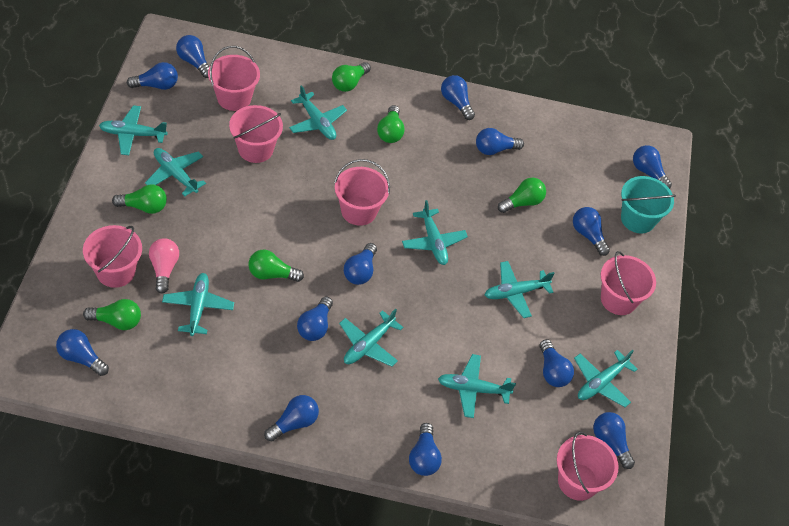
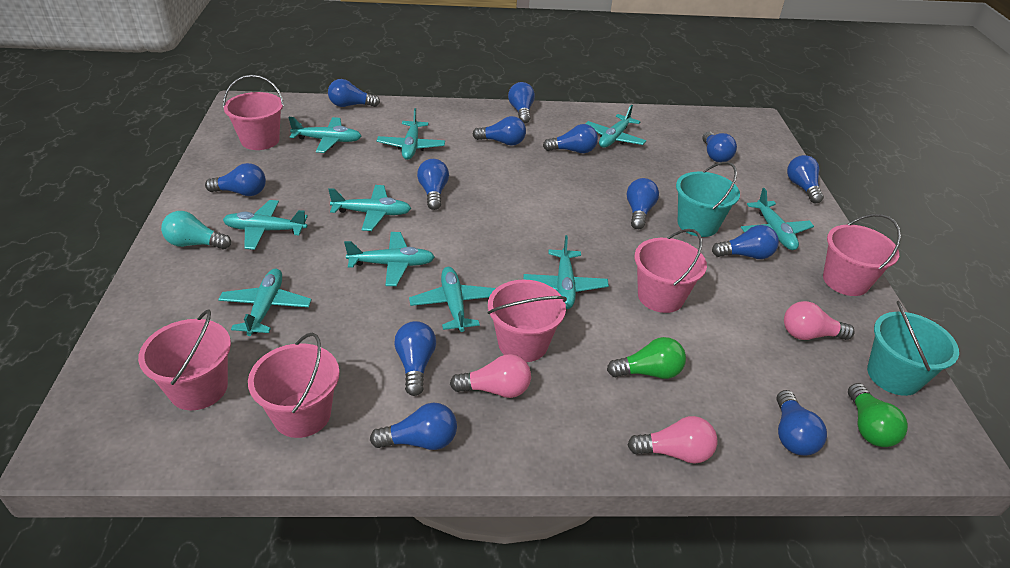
green light bulb: 6 -> 2
pink light bulb: 1 -> 3
turquoise bucket: 1 -> 2
turquoise light bulb: 0 -> 1
turquoise plane: 9 -> 10

